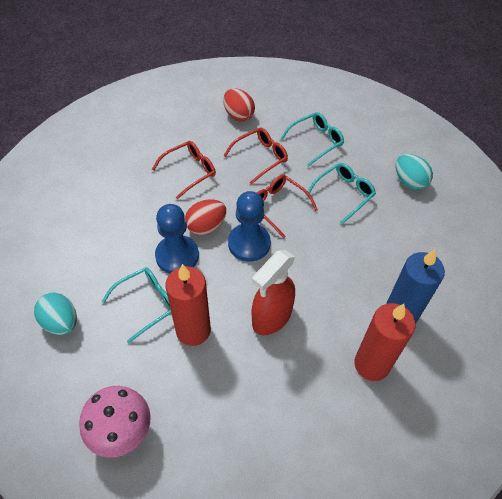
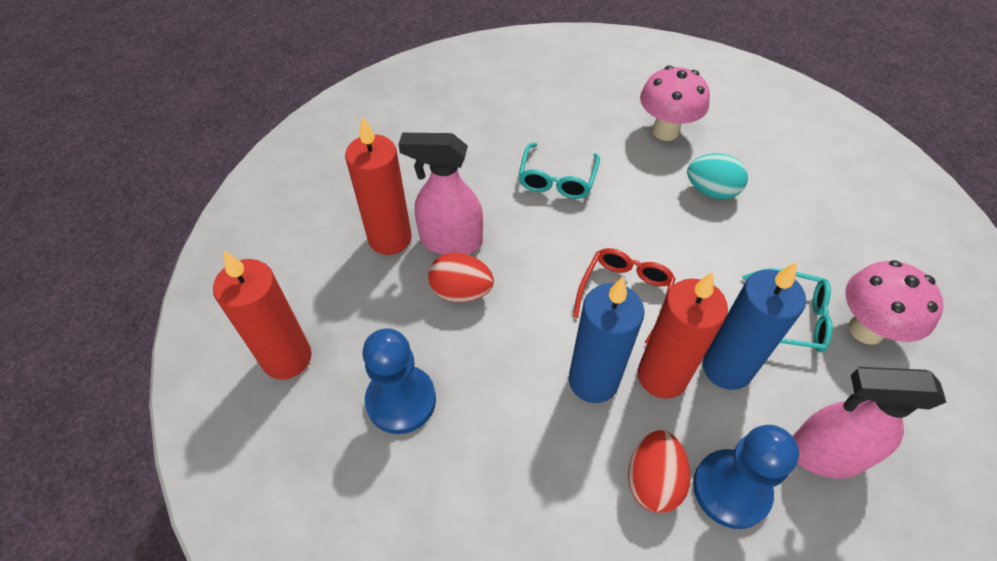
blue candle: 1 -> 2
pink mushroom: 1 -> 2
pink spray bottle: 0 -> 2
red candle: 2 -> 3
red glasses: 3 -> 1
red spray bottle: 1 -> 0
turquoise egg: 2 -> 1
turquoise glasses: 3 -> 2

